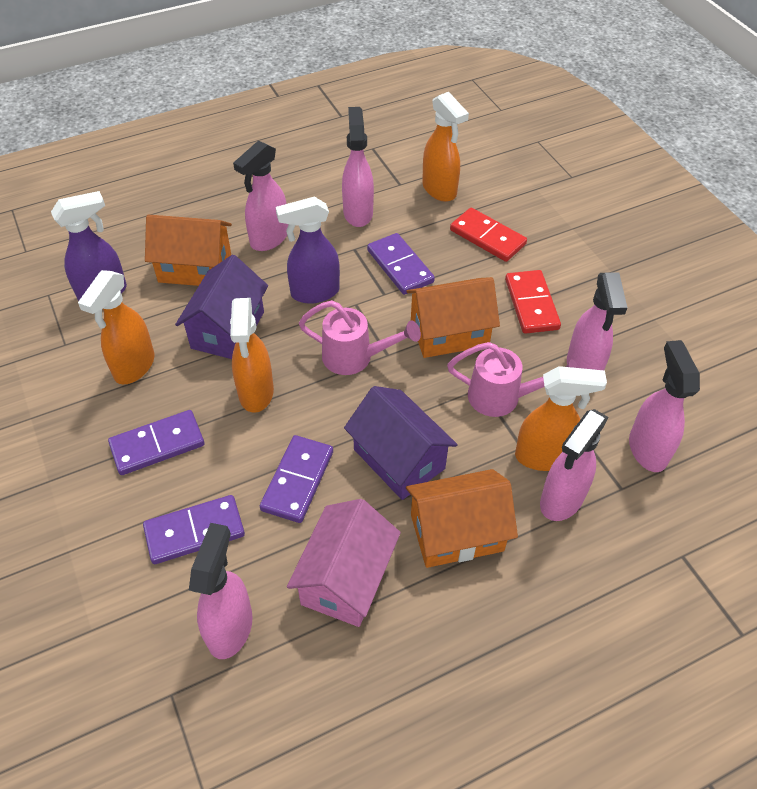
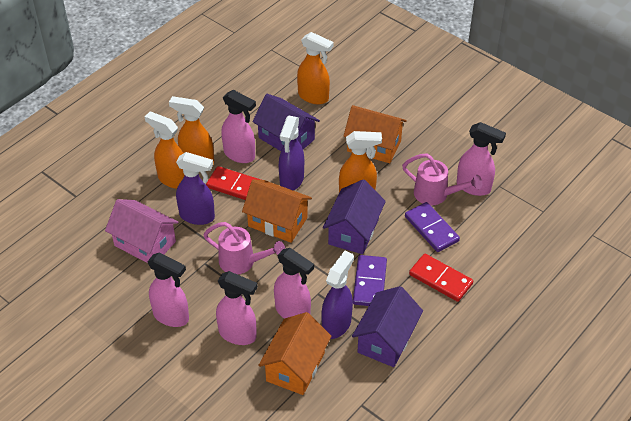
pink spray bottle: 6 -> 5
purple domino: 4 -> 2
purple house: 2 -> 3
purple spray bottle: 2 -> 3

